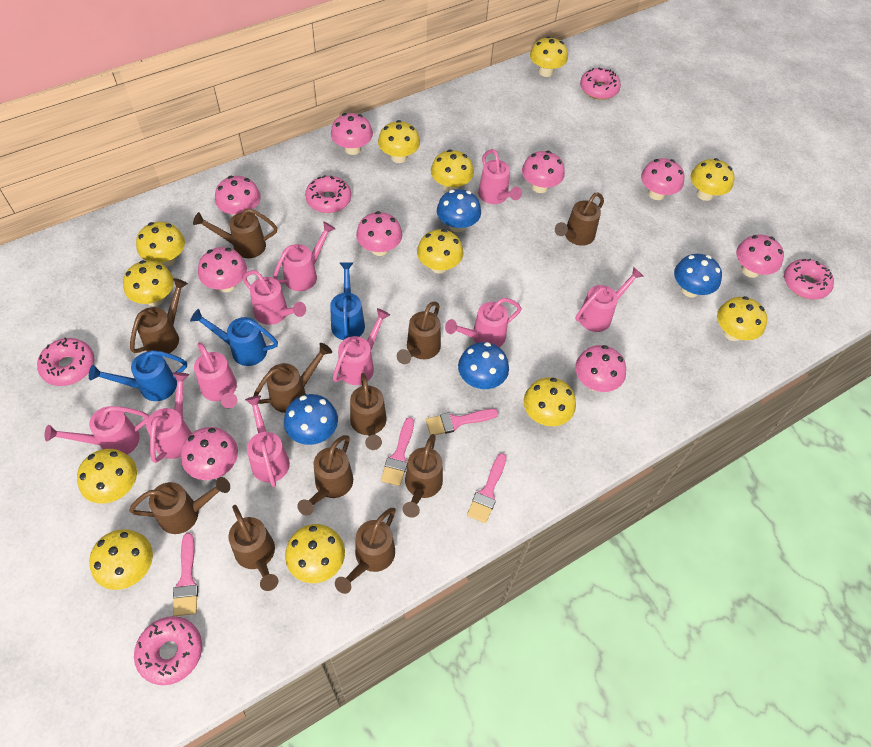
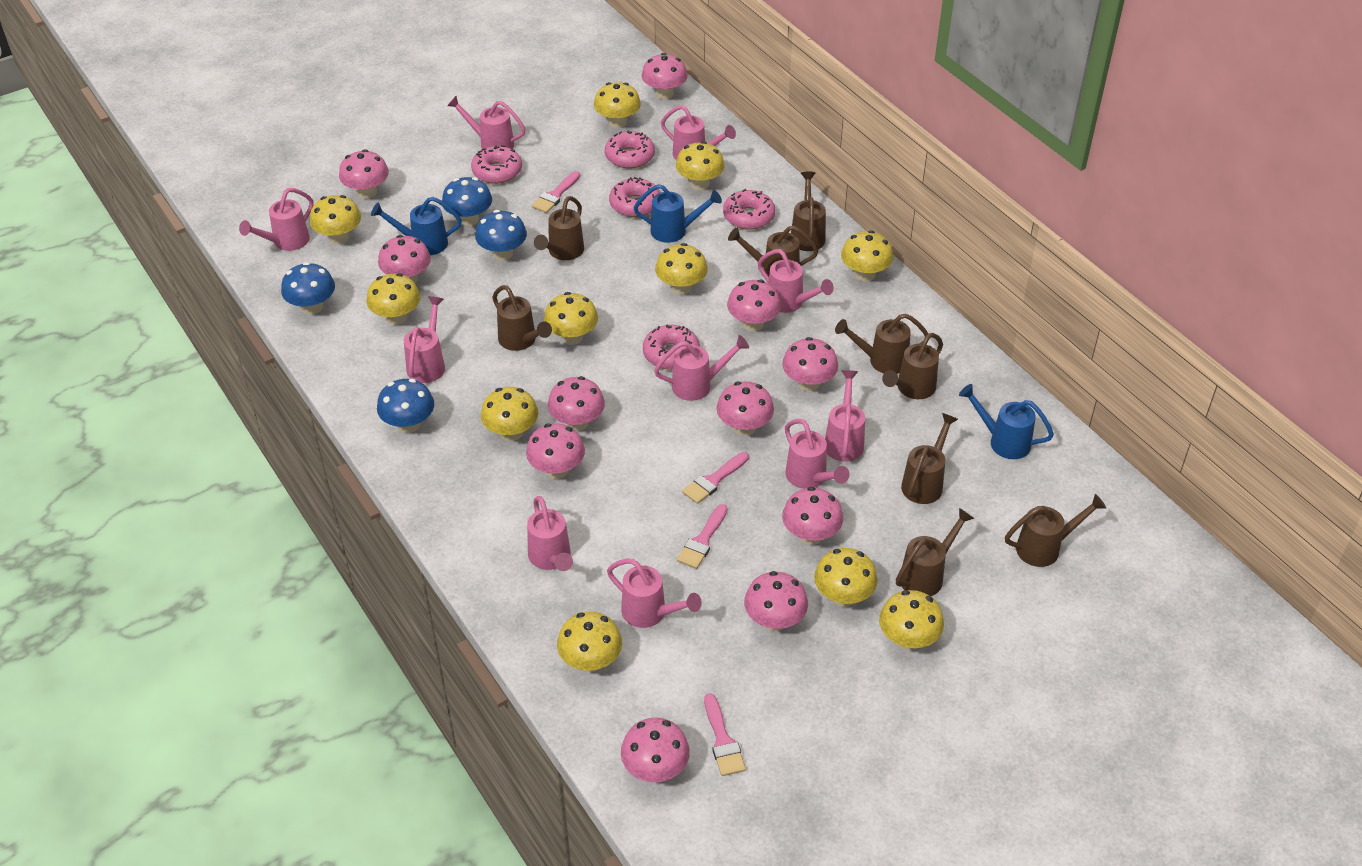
brown watering can: 11 -> 9
pink mushroom: 9 -> 11
yellow mushroom: 12 -> 11

